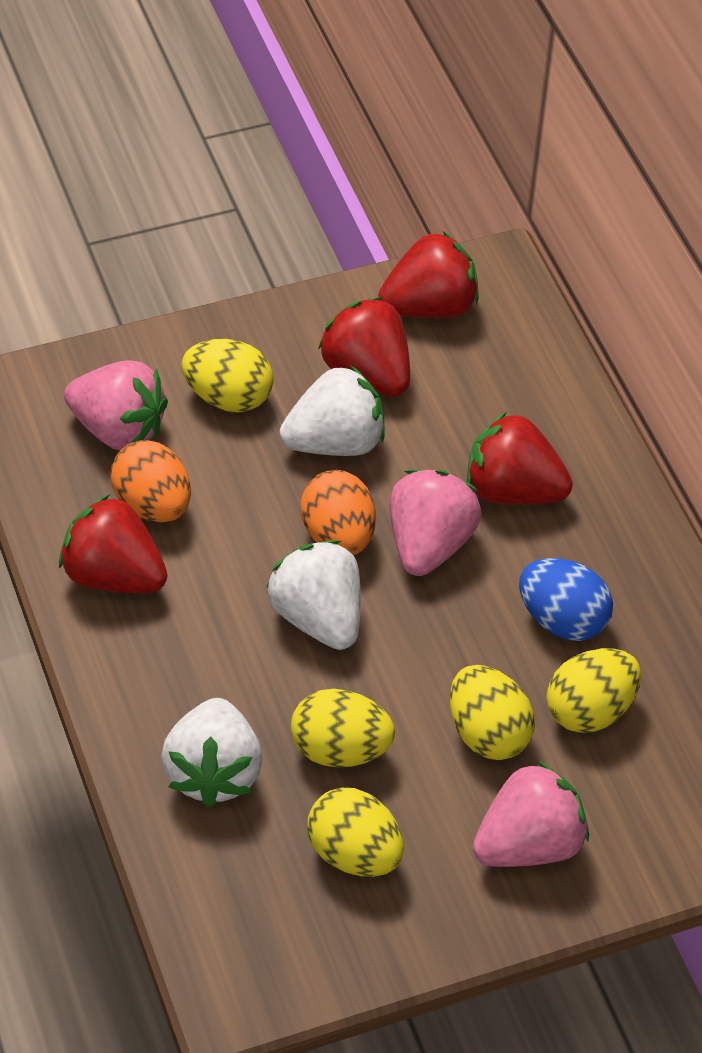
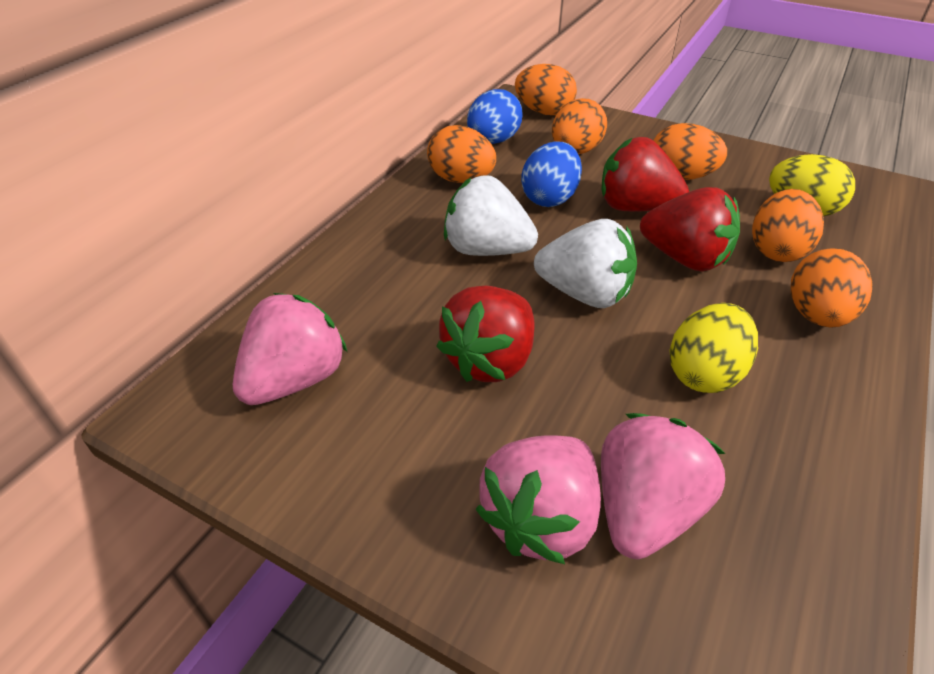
blue egg: 1 -> 2
orange egg: 2 -> 6
red strawberry: 4 -> 3
white strawberry: 3 -> 2
yellow egg: 5 -> 2

